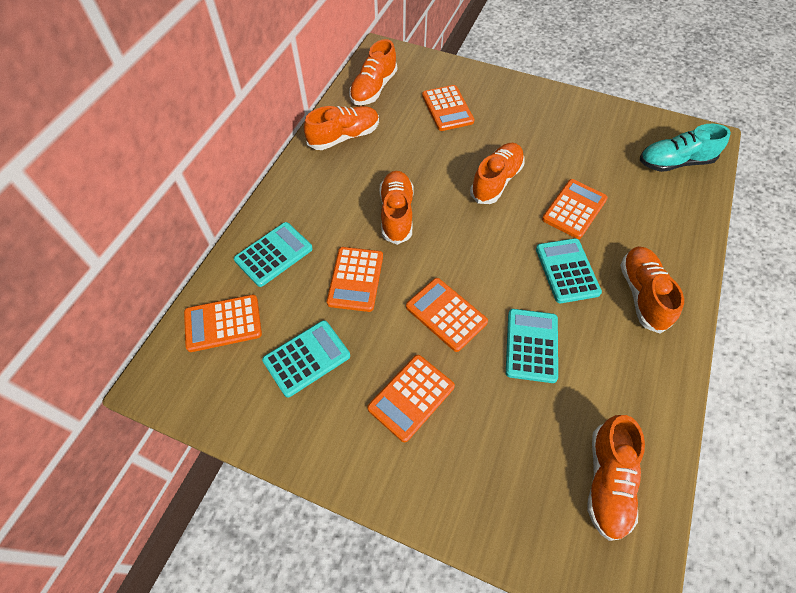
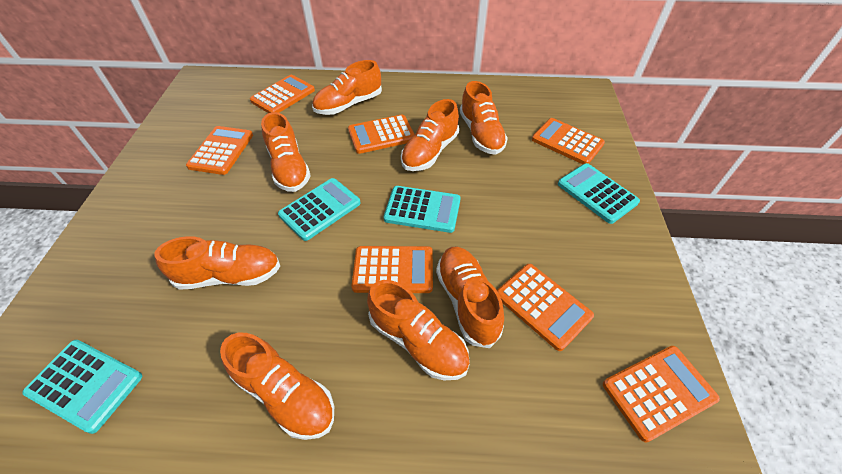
orange calculator: 6 -> 7
orange shoe: 6 -> 8
turquoise shoe: 1 -> 0

